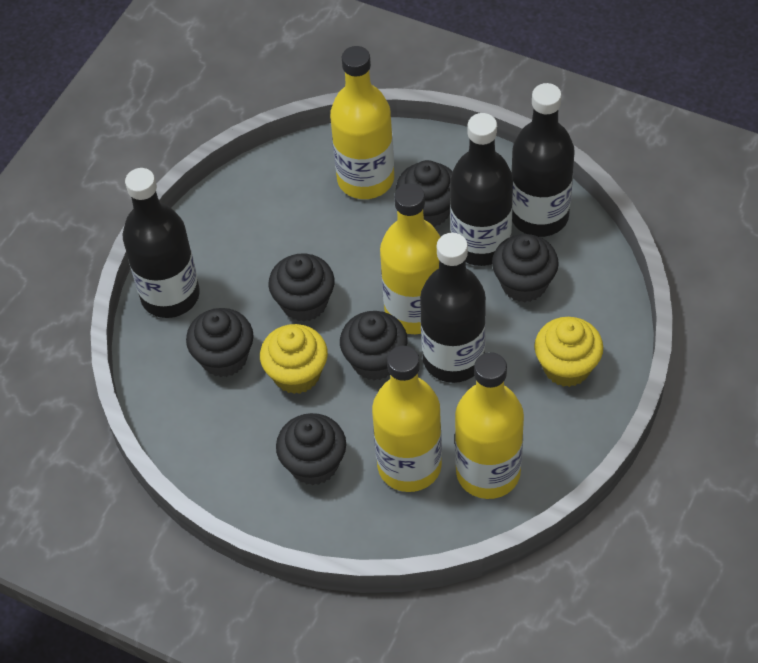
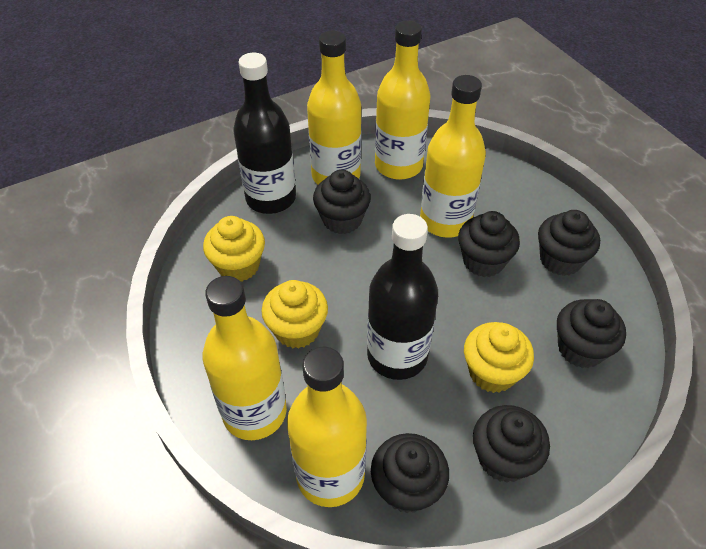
black bottle: 4 -> 2
yellow bottle: 4 -> 5
yellow cupcake: 2 -> 3

